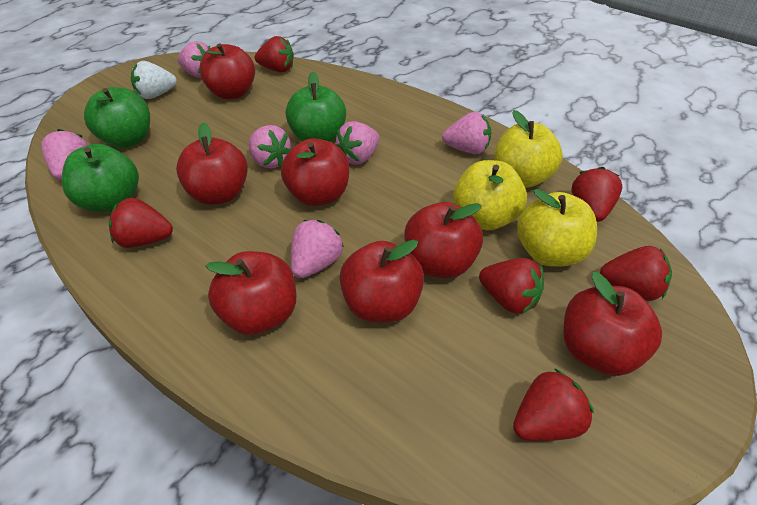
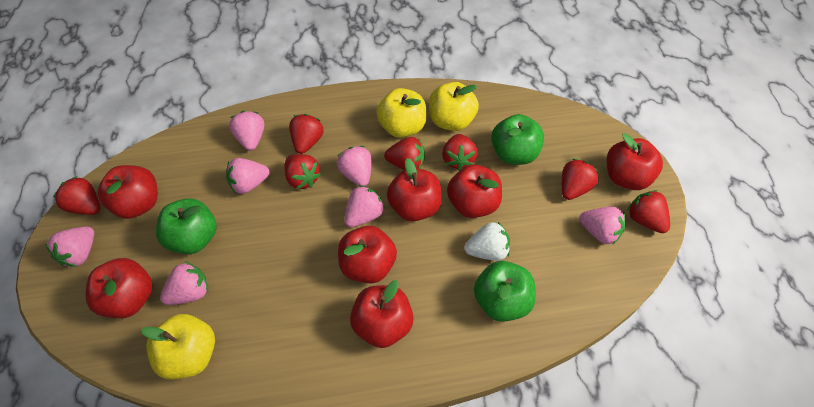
pink strawberry: 6 -> 7
red strawberry: 6 -> 7

